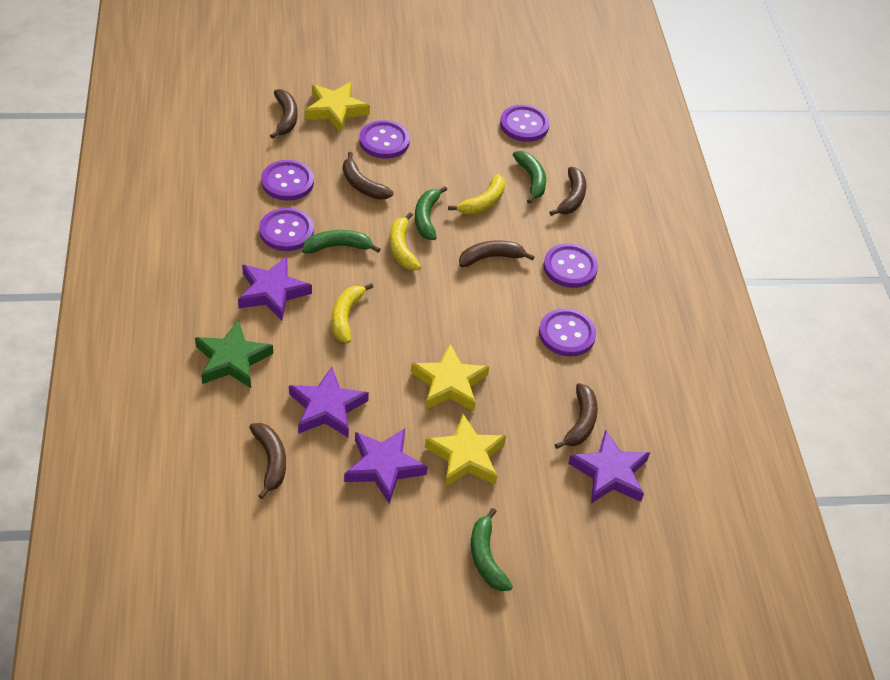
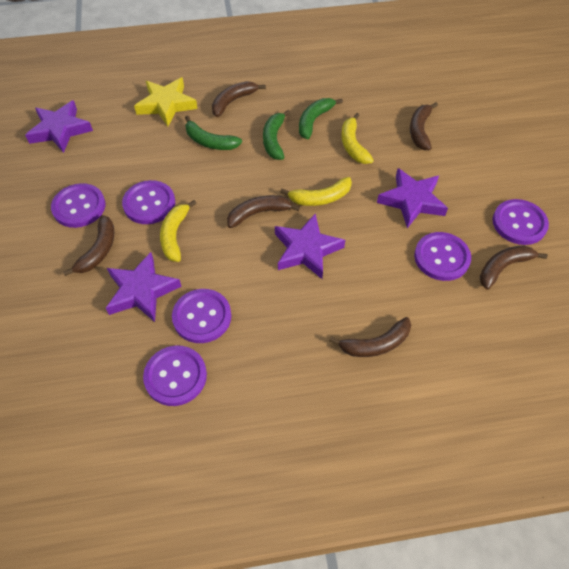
green banana: 4 -> 3
green star: 1 -> 0
yellow star: 3 -> 1

